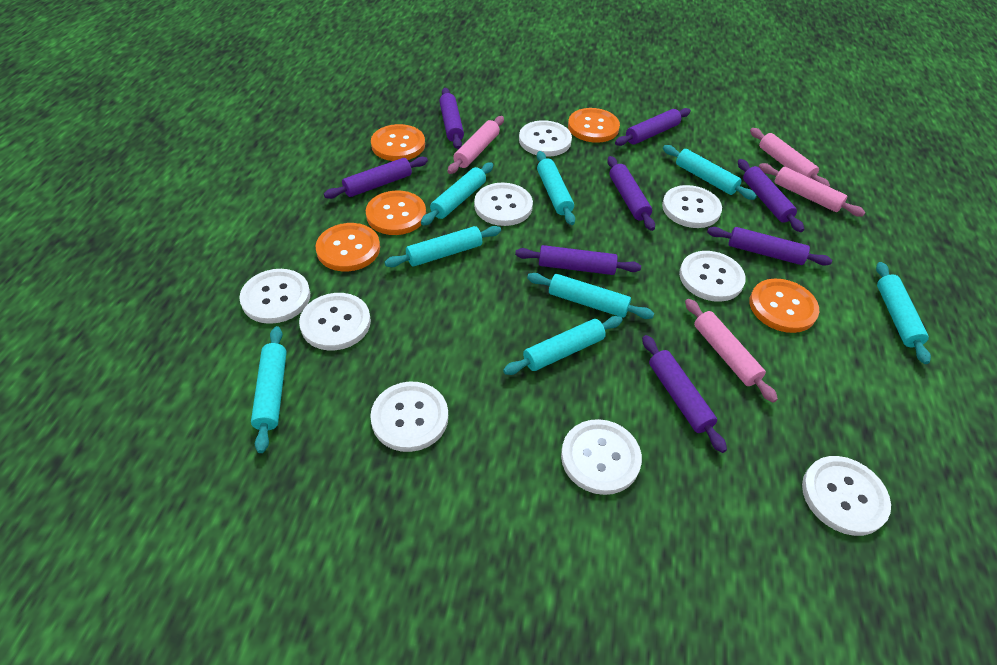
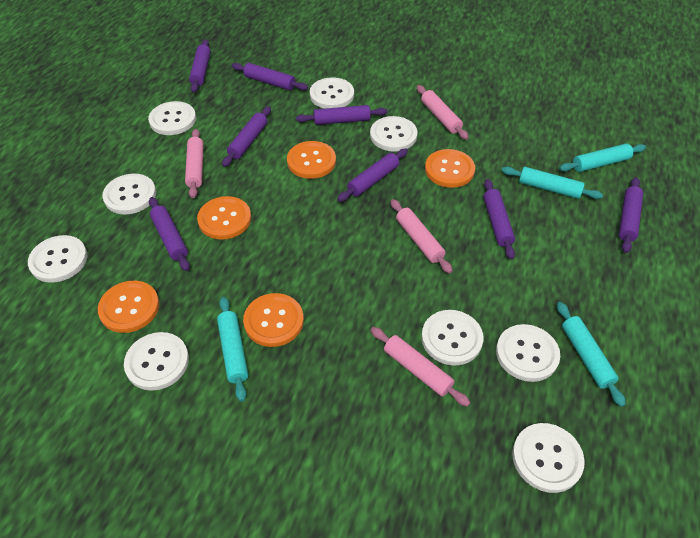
turquoise rolling pin: 8 -> 4

